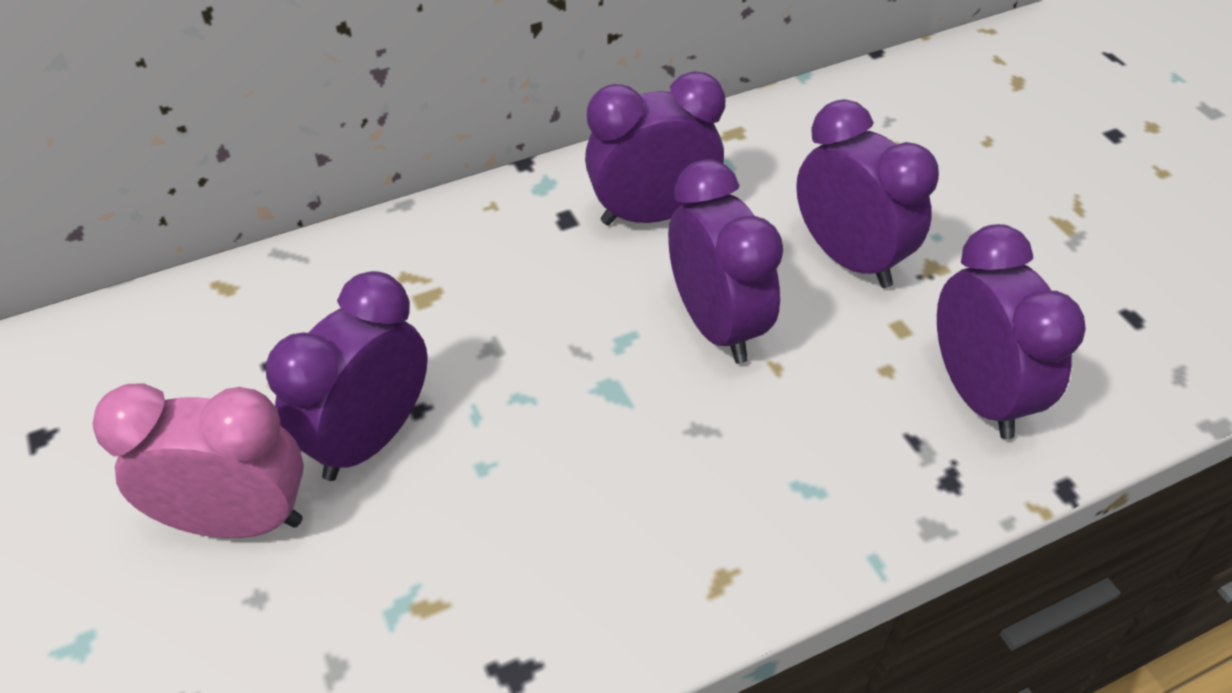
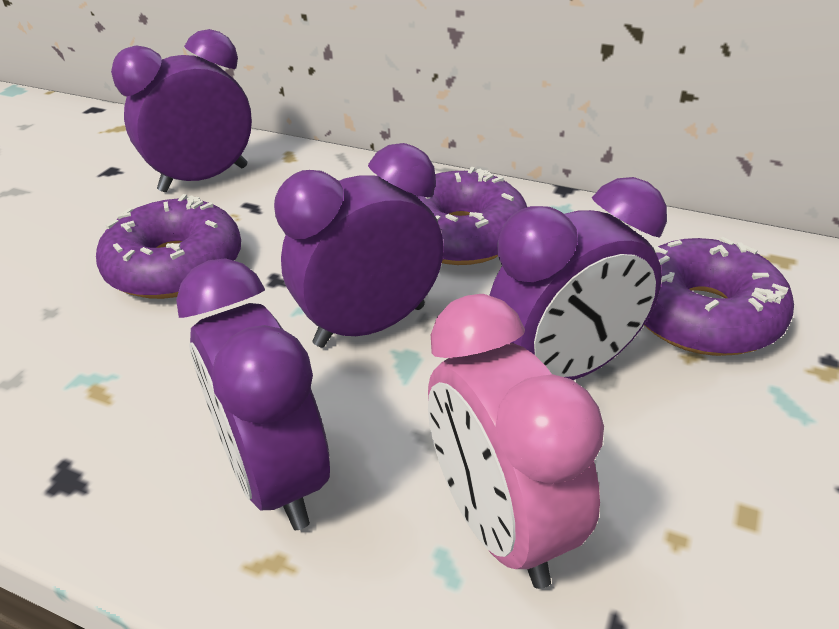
purple clock: 5 -> 4
purple donut: 0 -> 3

